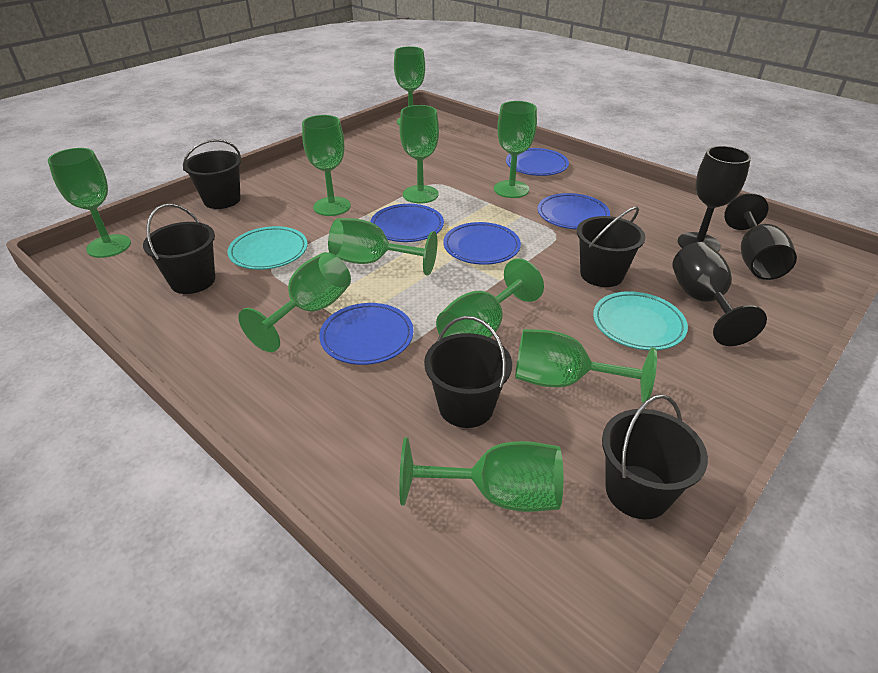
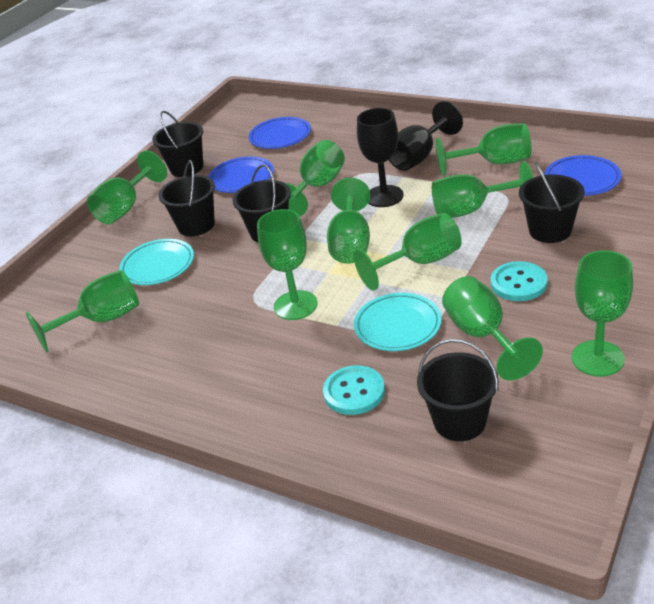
black goblet: 3 -> 2
blue plate: 5 -> 3
turquoise button: 0 -> 2

